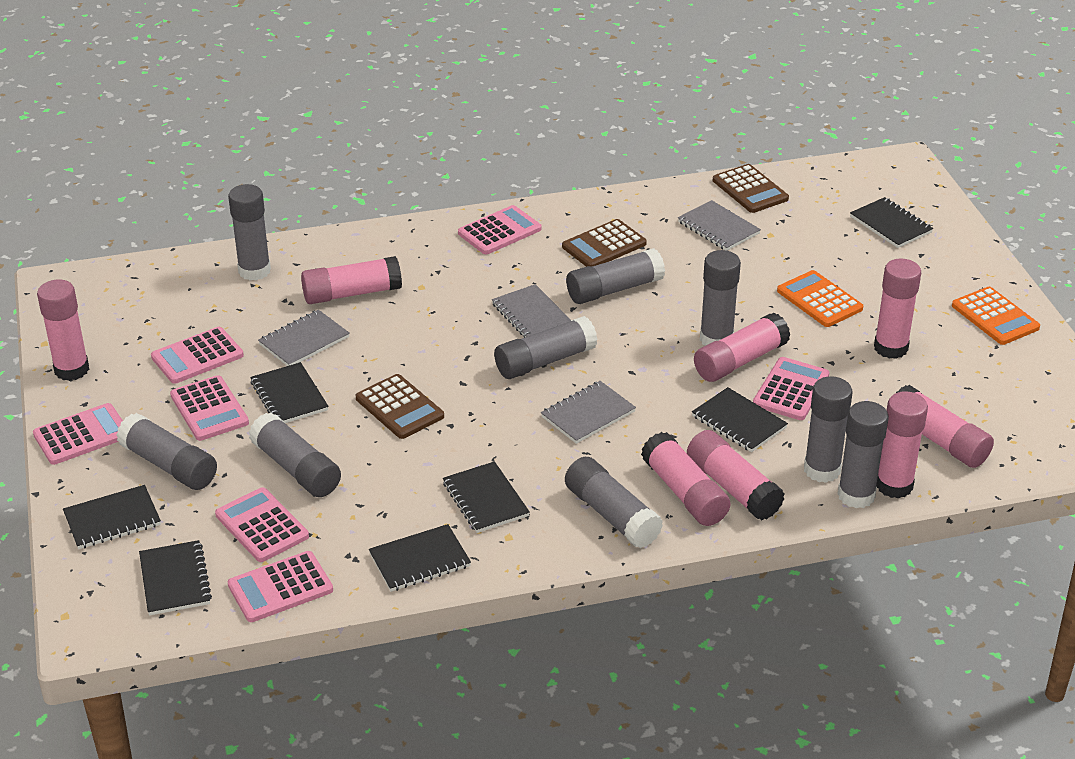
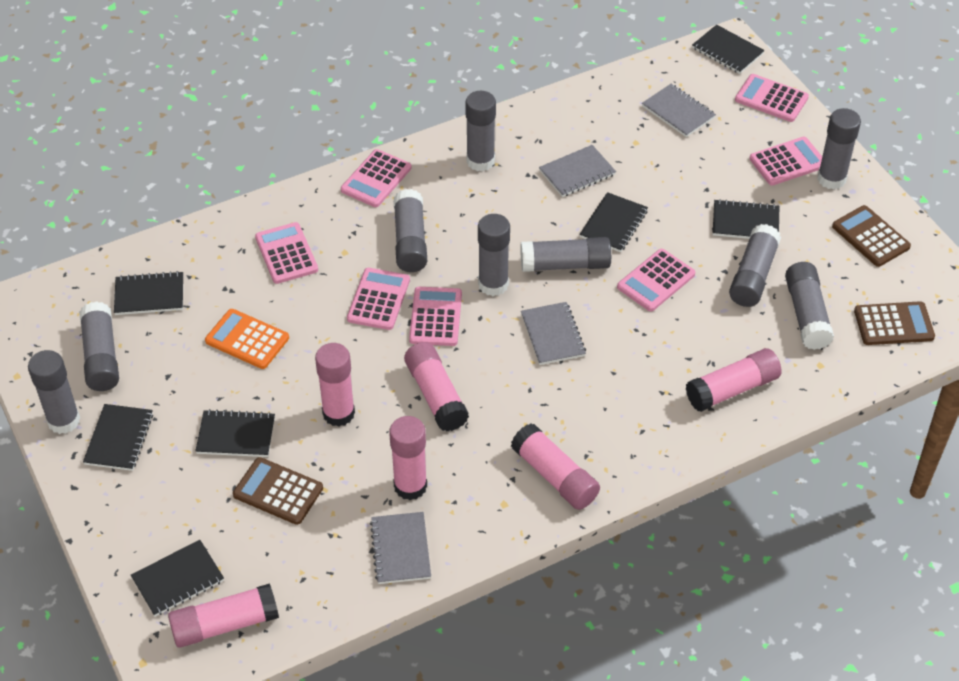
orange calculator: 2 -> 1
pink glue stick: 8 -> 6

